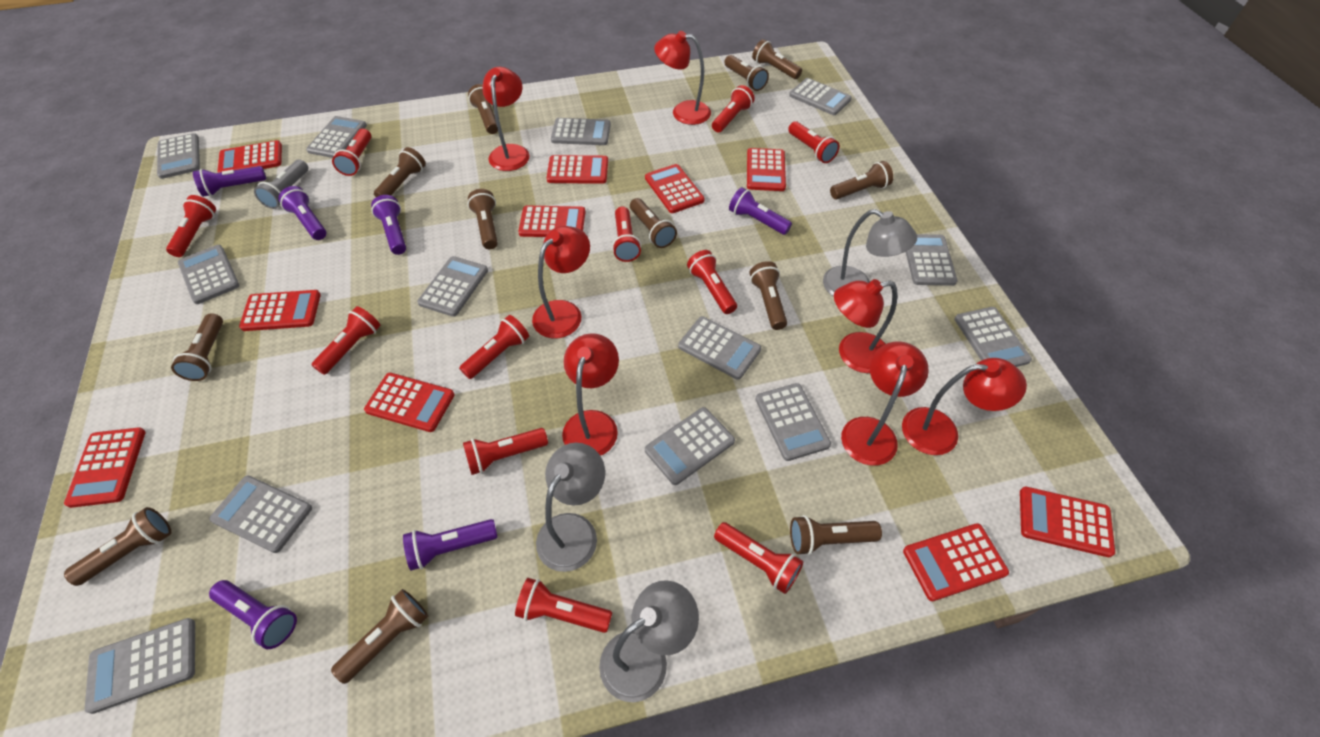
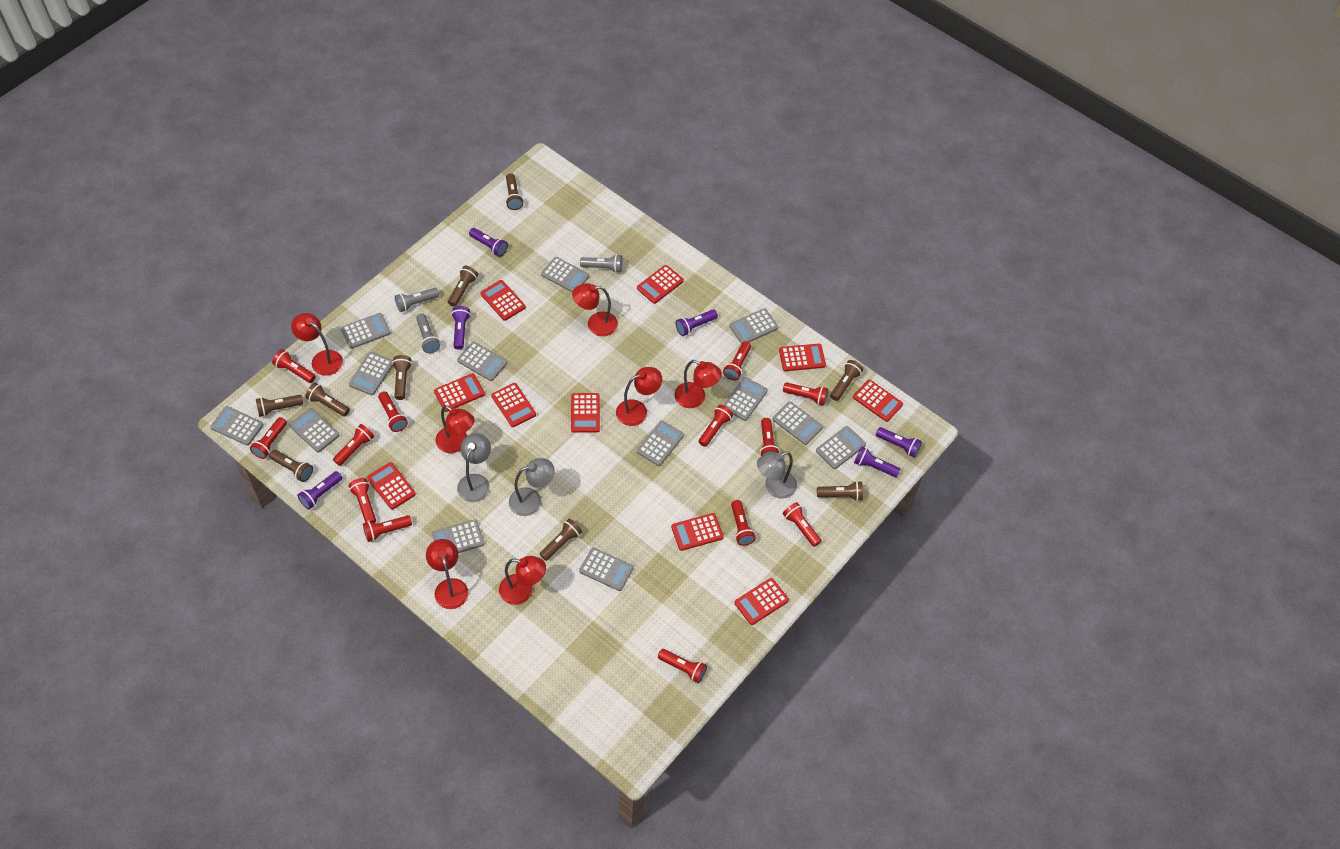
brown flashlight: 12 -> 9
grey flashlight: 1 -> 3
red flashlight: 11 -> 13

